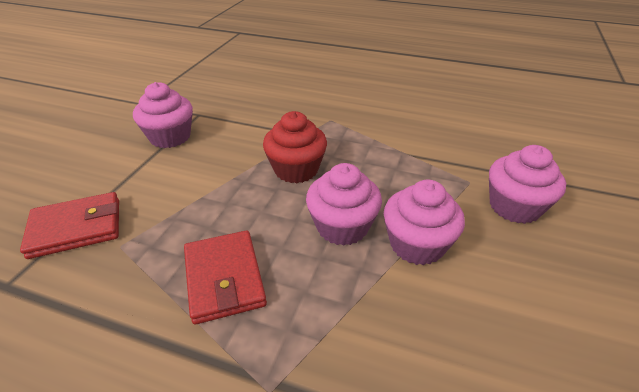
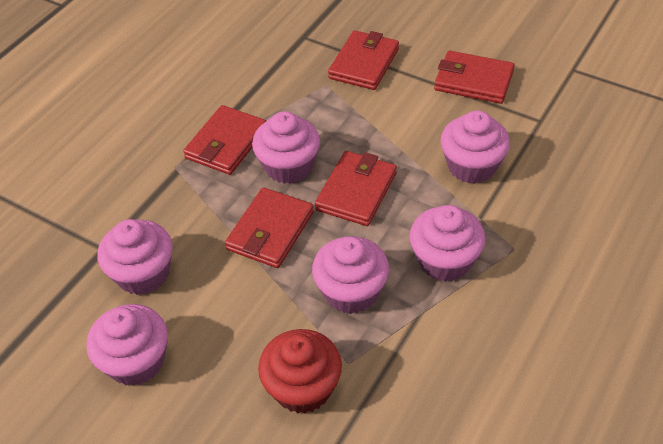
pink cupcake: 4 -> 6
red wallet: 2 -> 5

